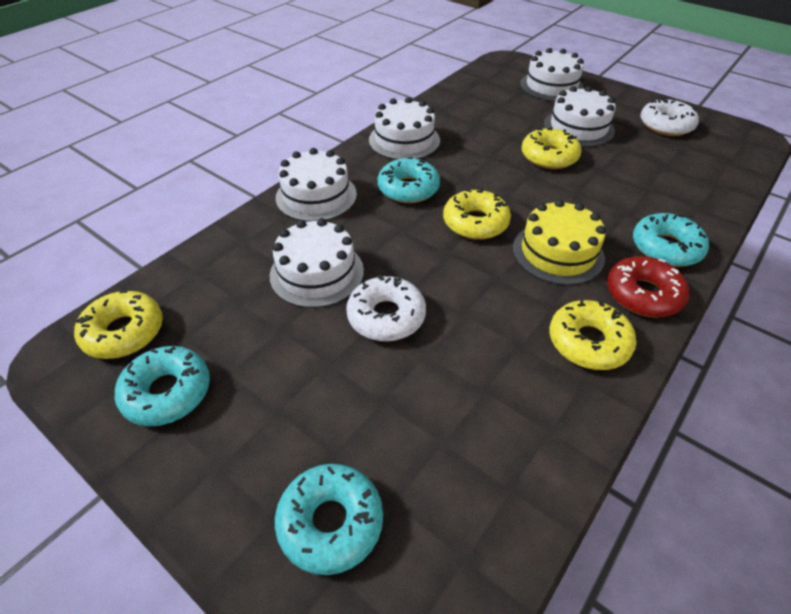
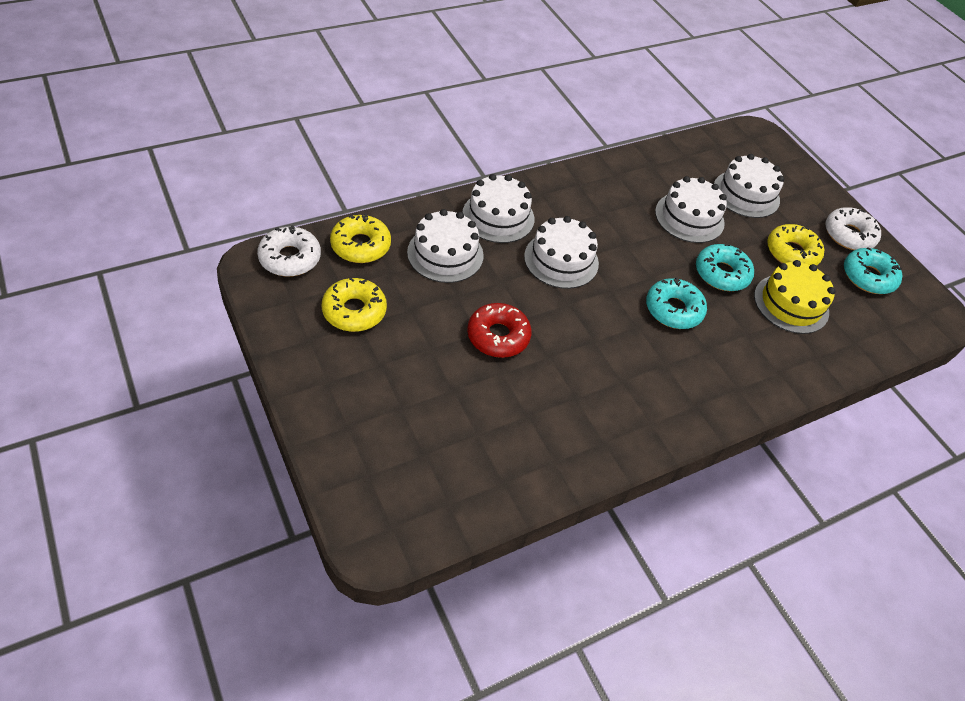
turquoise donut: 4 -> 3
yellow donut: 4 -> 3

